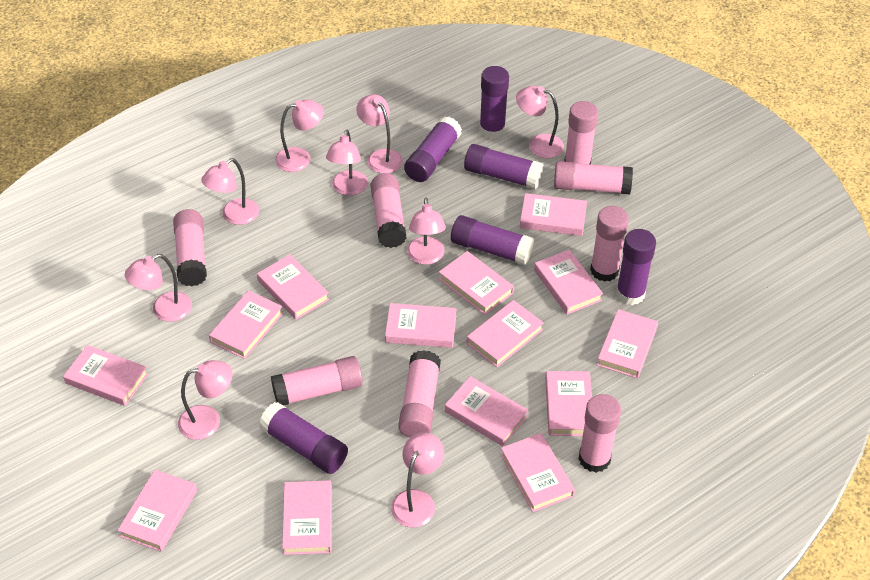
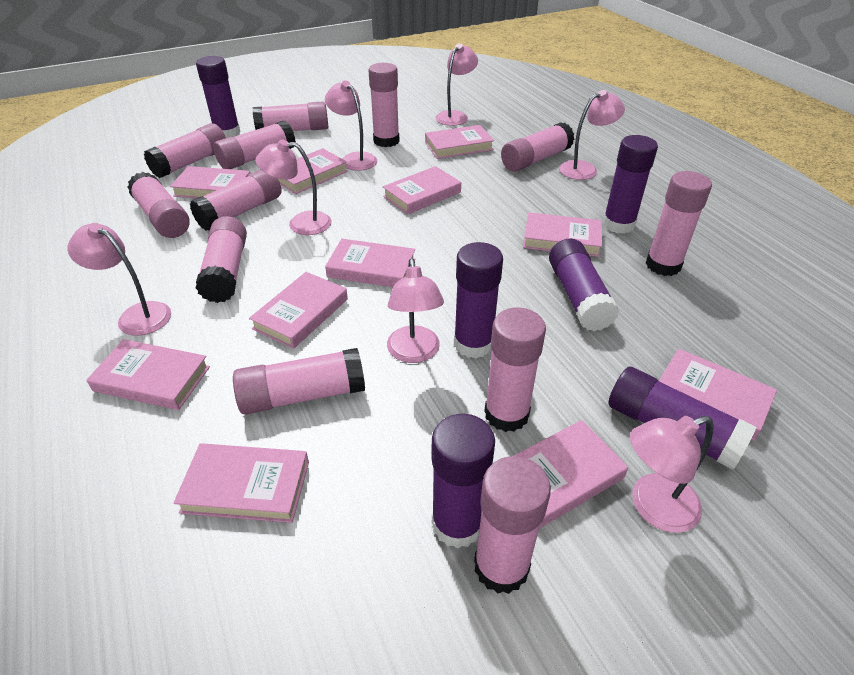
pink book: 14 -> 11
pink glue stick: 8 -> 12
pink lamp: 9 -> 7

